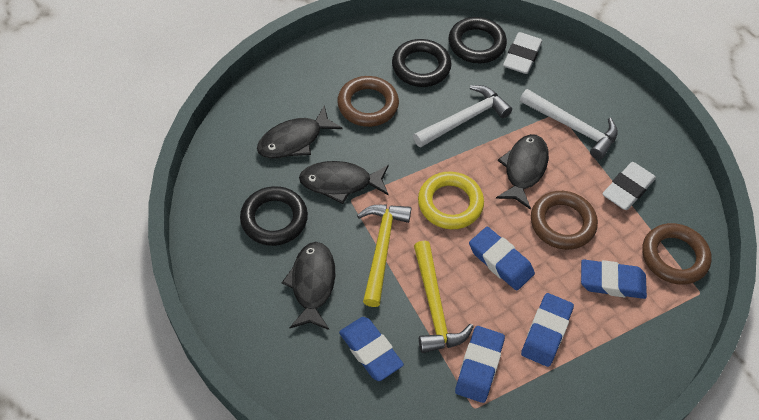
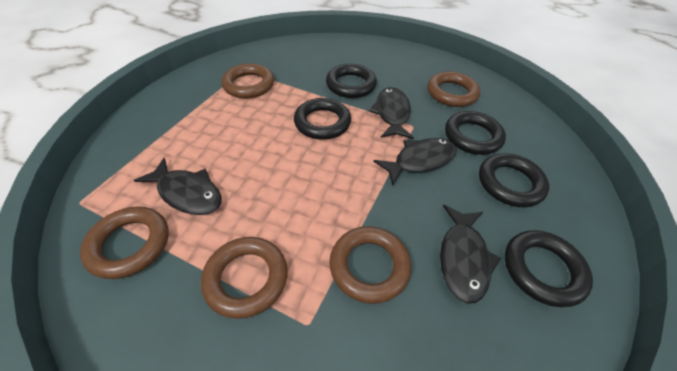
black ring: 3 -> 5
blue eraser: 5 -> 0
brown ring: 3 -> 5
white eraser: 2 -> 0
white hammer: 2 -> 0
yellow hammer: 2 -> 0
yellow ring: 1 -> 0

